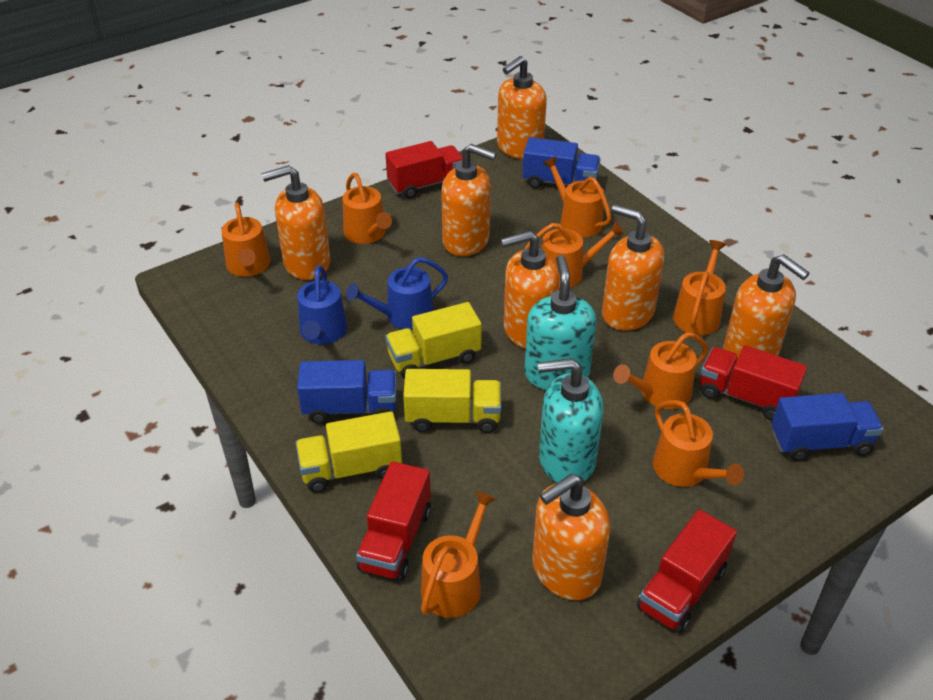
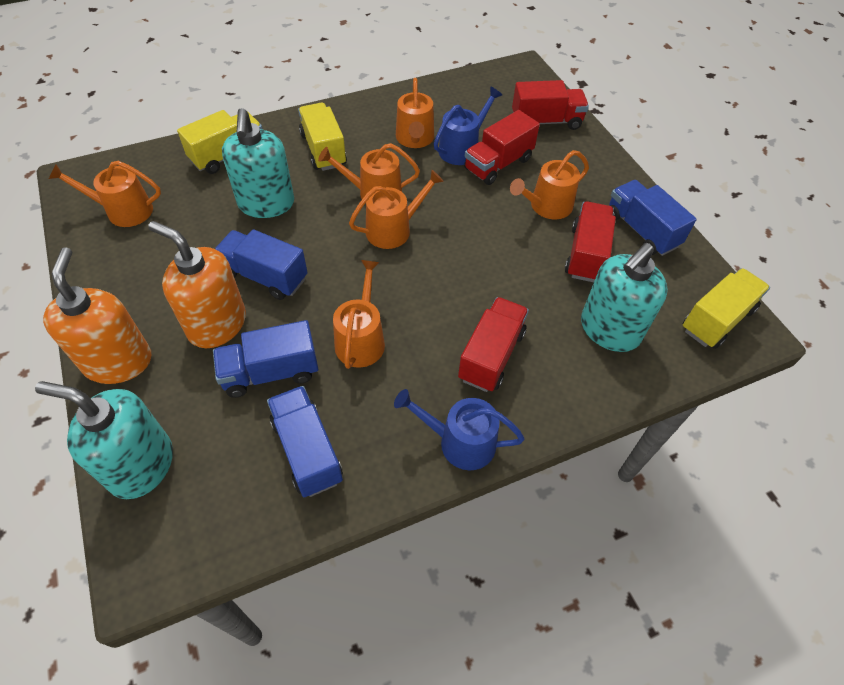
blue truck: 3 -> 4
orange soap dispenser: 7 -> 2
orange watering can: 8 -> 6
turquoise soap dispenser: 2 -> 3

